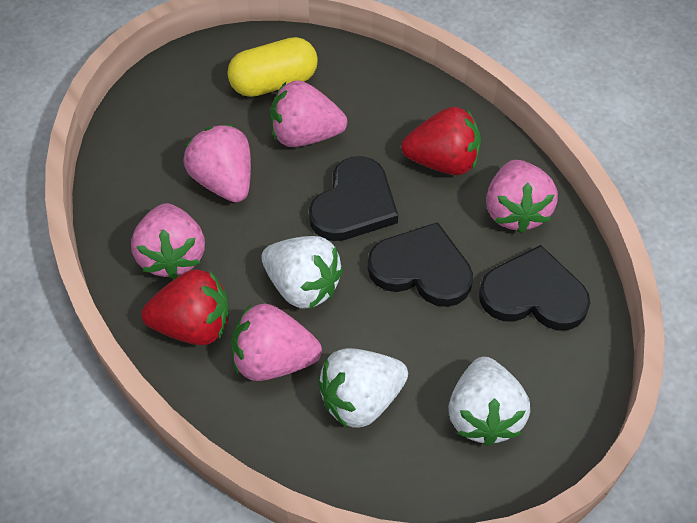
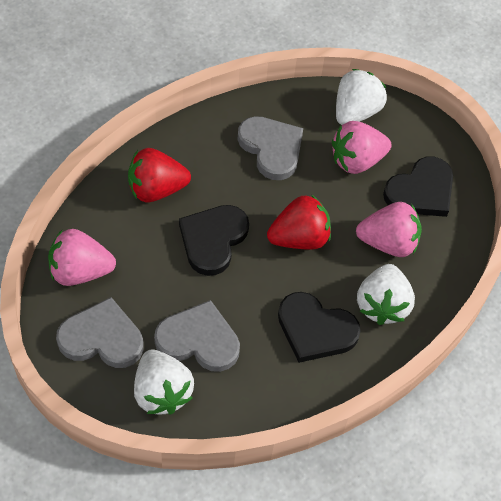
grey heart: 0 -> 3
pink strawberry: 5 -> 3
yellow capsule: 1 -> 0

